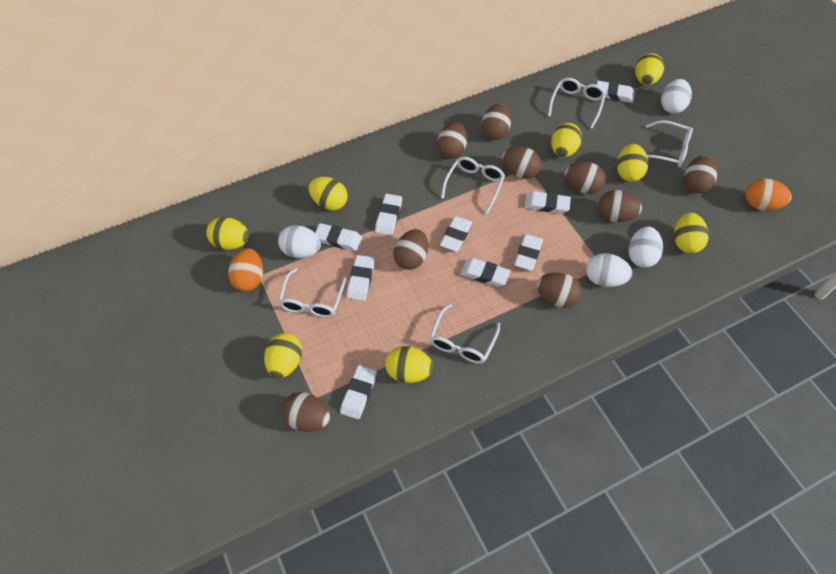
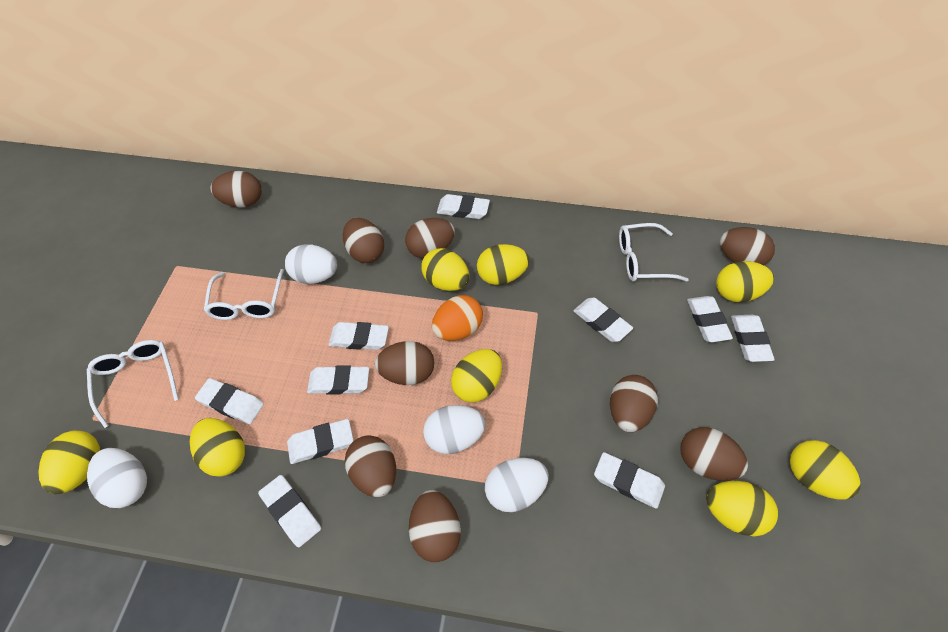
orange egg: 2 -> 1
white eraser: 9 -> 10
white glasses: 5 -> 3

